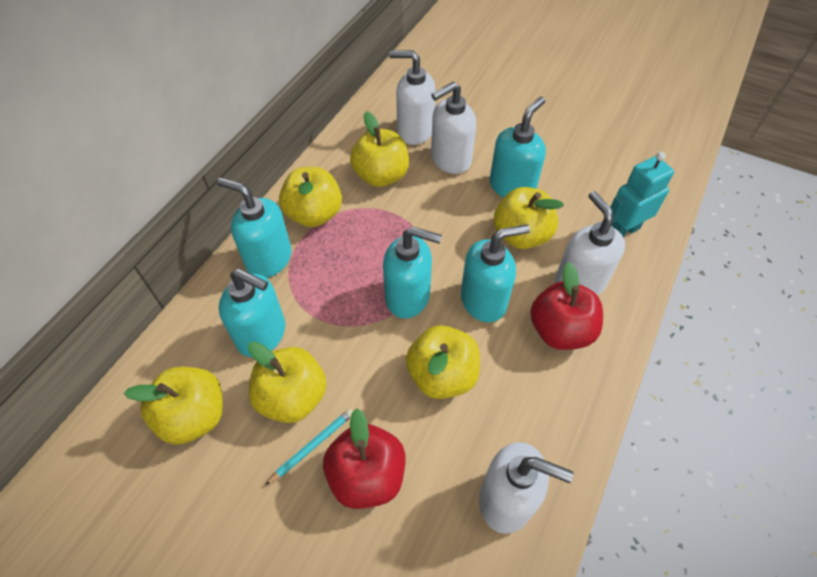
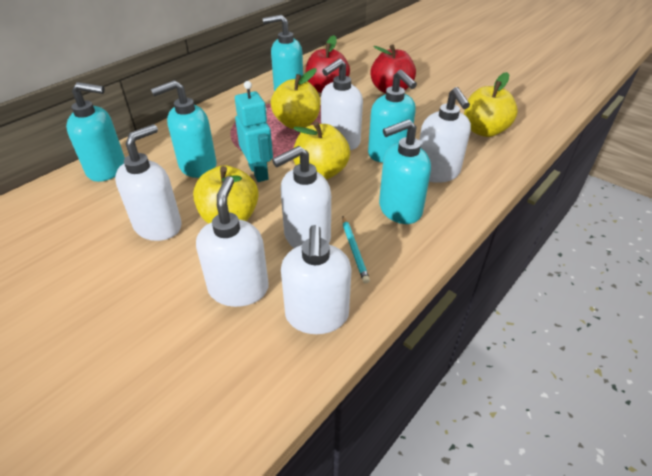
white soap dispenser: 4 -> 6
yellow apple: 6 -> 4

